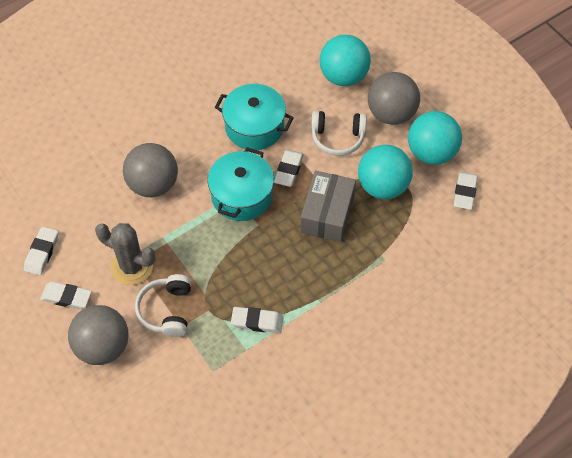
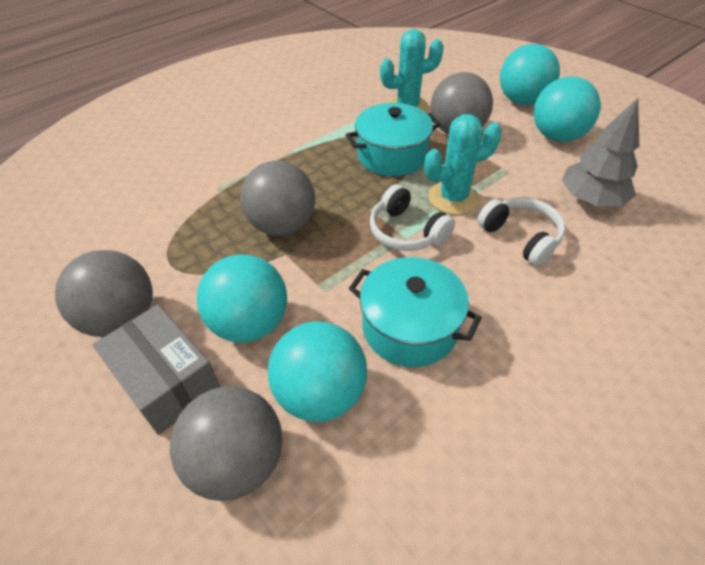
grey ball: 3 -> 4
grey cactus: 1 -> 0
grey tree: 0 -> 1
turquoise ball: 3 -> 4
turquoise cactus: 0 -> 2
white eraser: 5 -> 0

